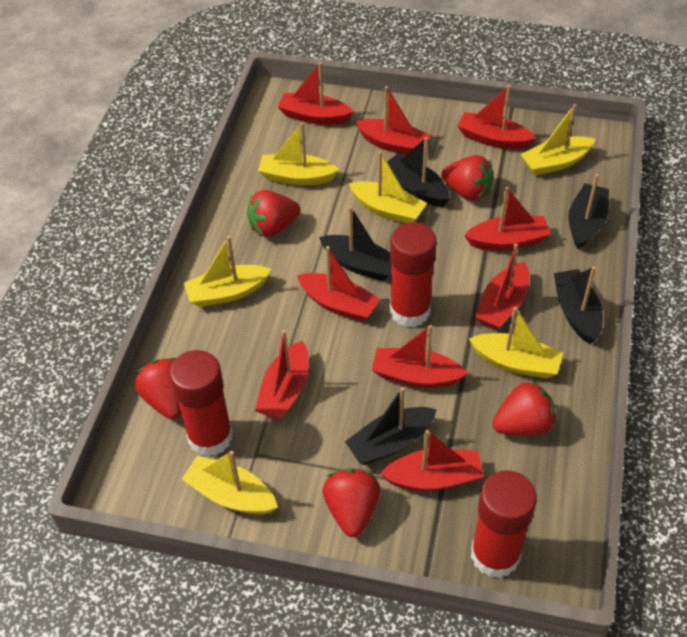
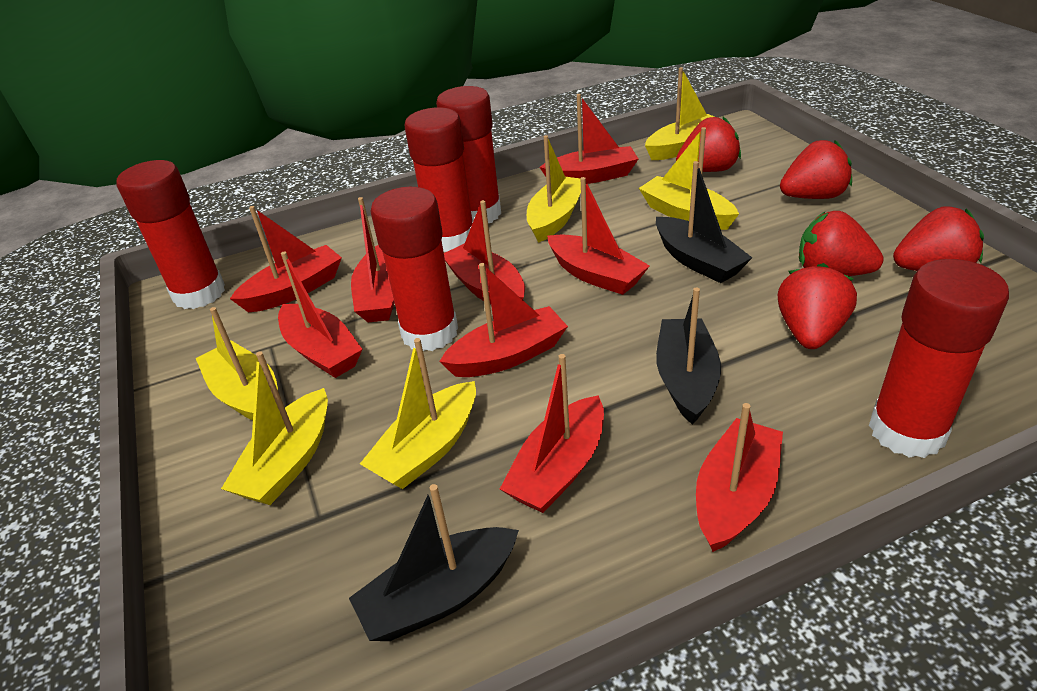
black boat: 5 -> 3
red glue stick: 3 -> 5

